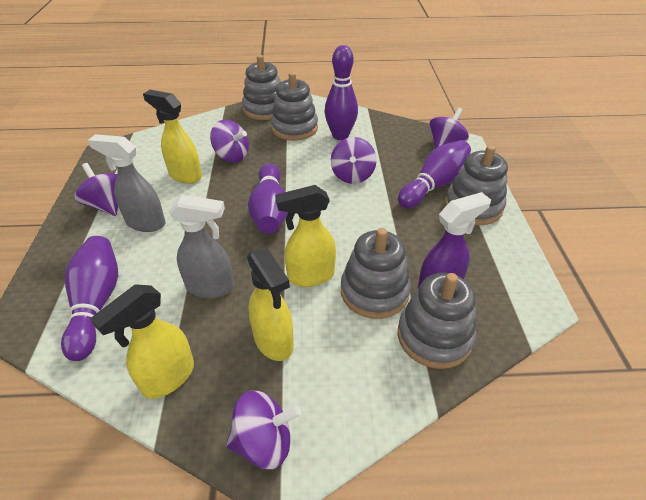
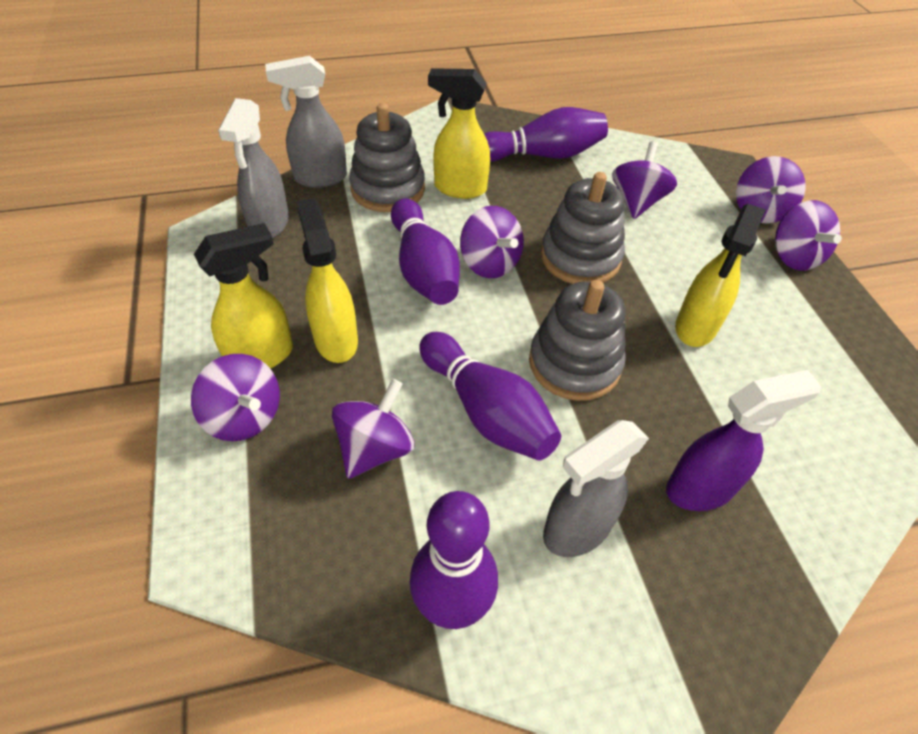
grey spray bottle: 2 -> 3
grey stacking toy: 5 -> 3
purple spinning top: 5 -> 6

